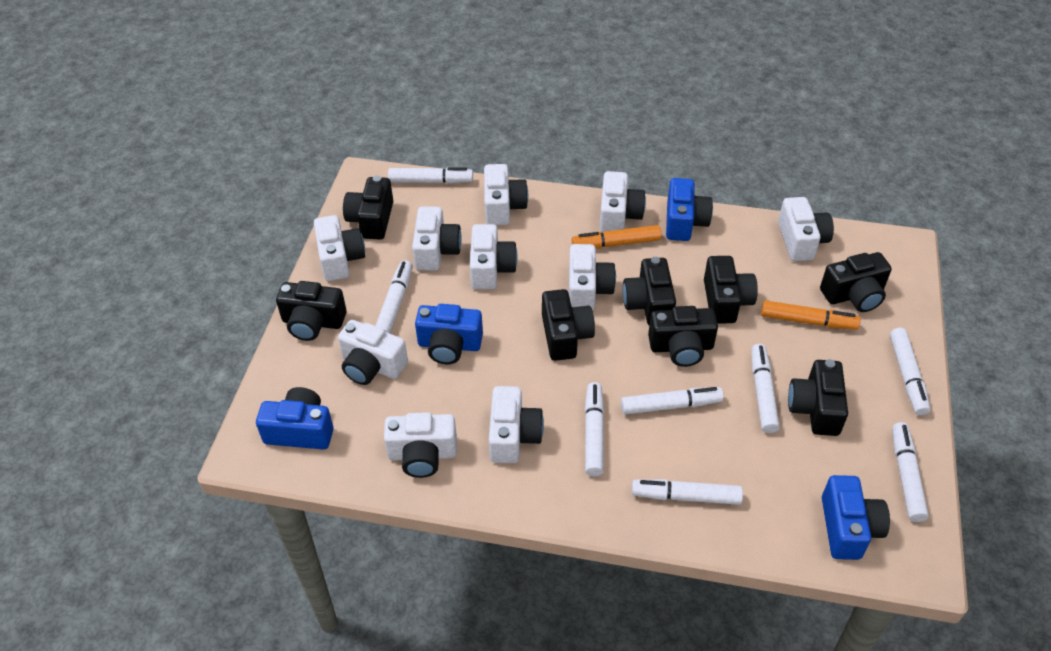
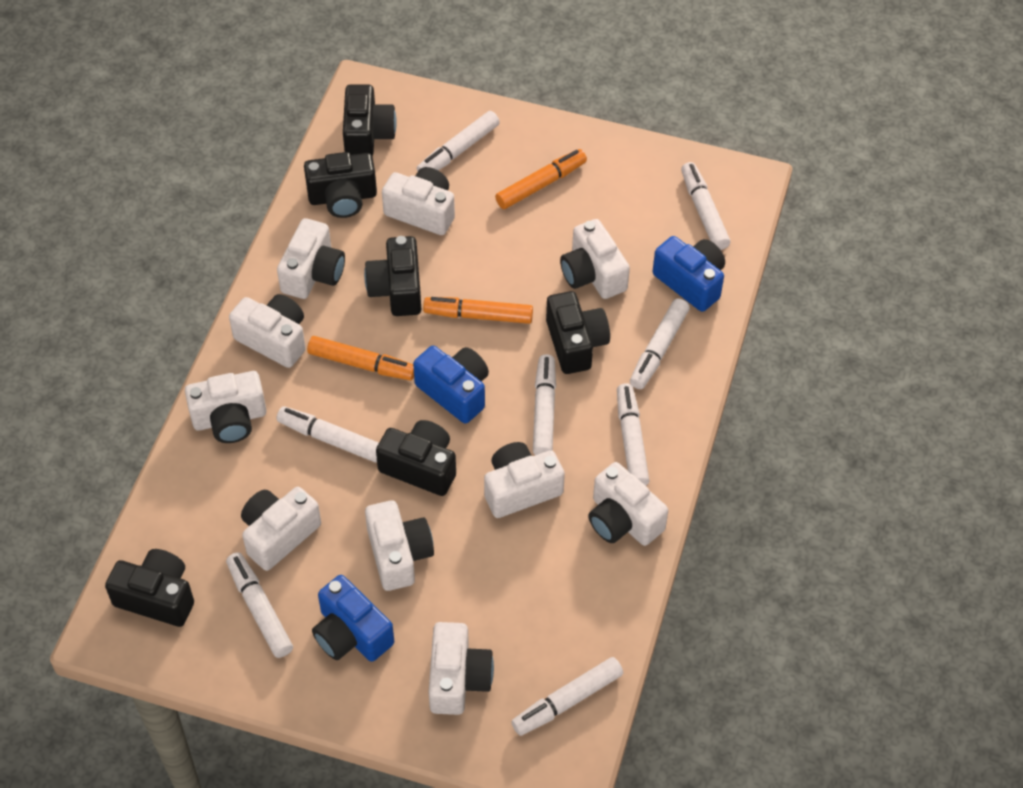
black camera: 8 -> 6
blue camera: 4 -> 3
orange marker: 2 -> 3

